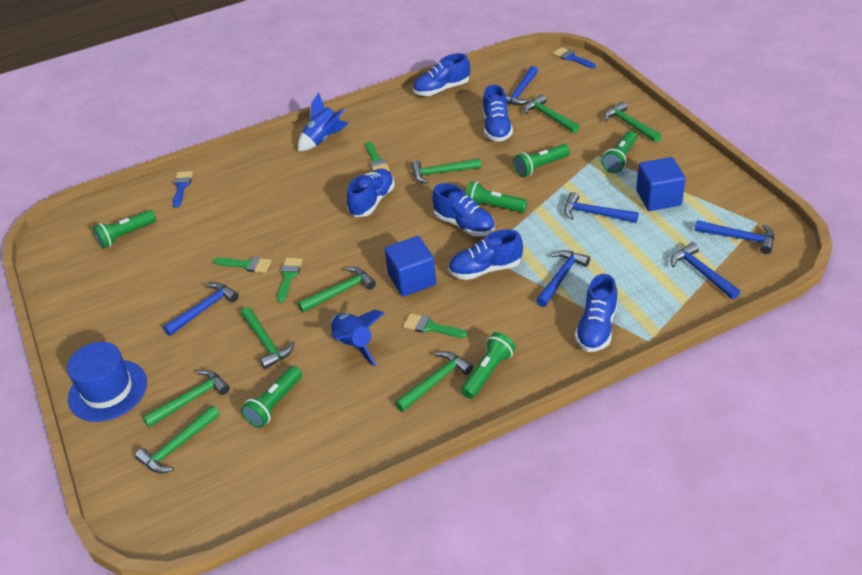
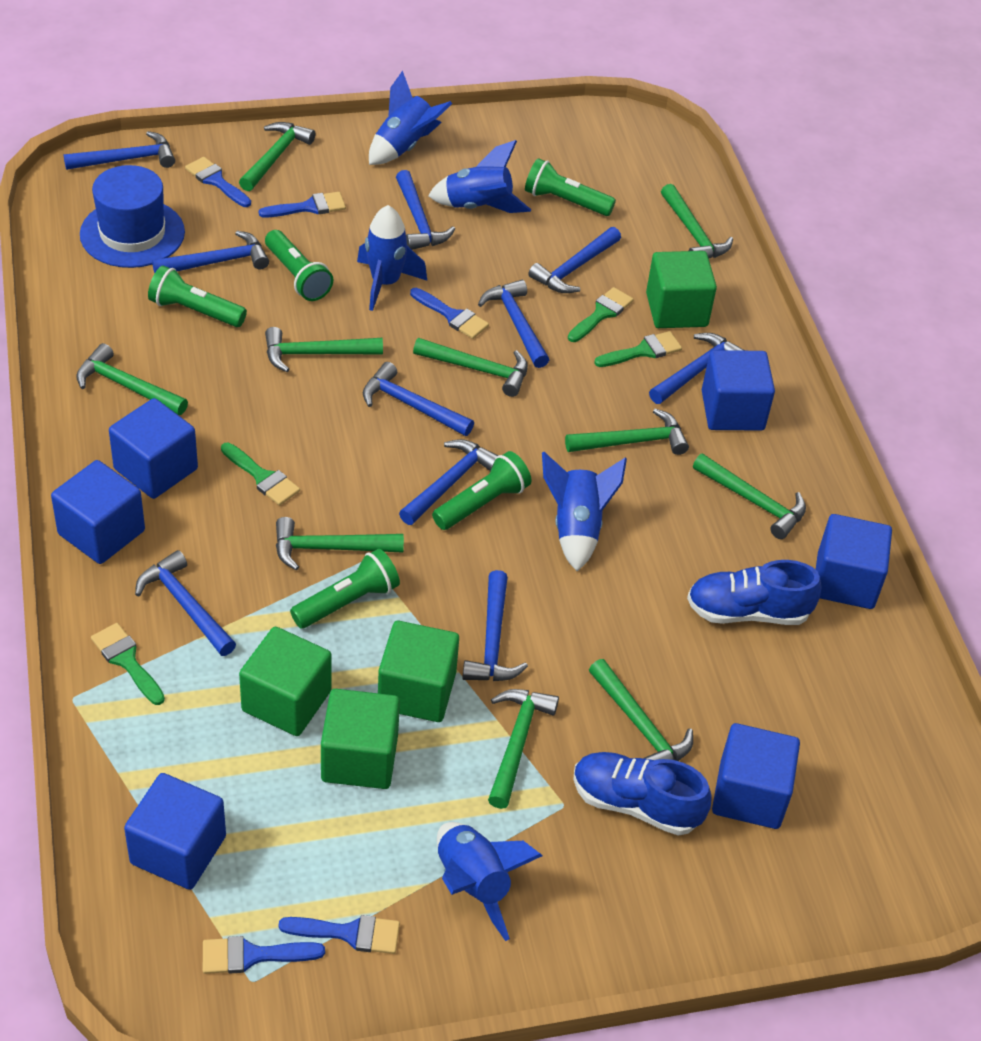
blue brush: 2 -> 5
blue cube: 2 -> 6
blue hammer: 6 -> 10
blue rocket: 2 -> 5
blue shoe: 6 -> 2
green cube: 0 -> 4
green flashlight: 6 -> 5
green hammer: 8 -> 10

